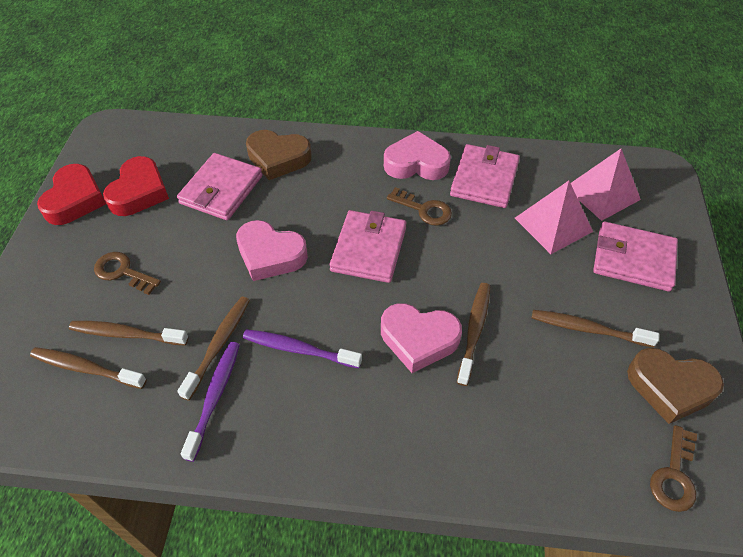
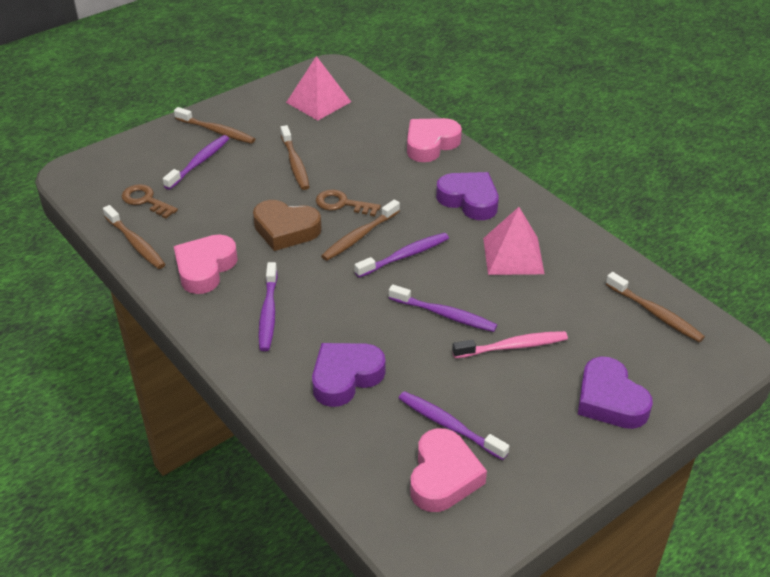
brown heart: 2 -> 1
brown key: 3 -> 2
pink toothbrush: 0 -> 1
pink wallet: 4 -> 0
purple heart: 0 -> 3
purple toothbrush: 2 -> 5
red heart: 2 -> 0

